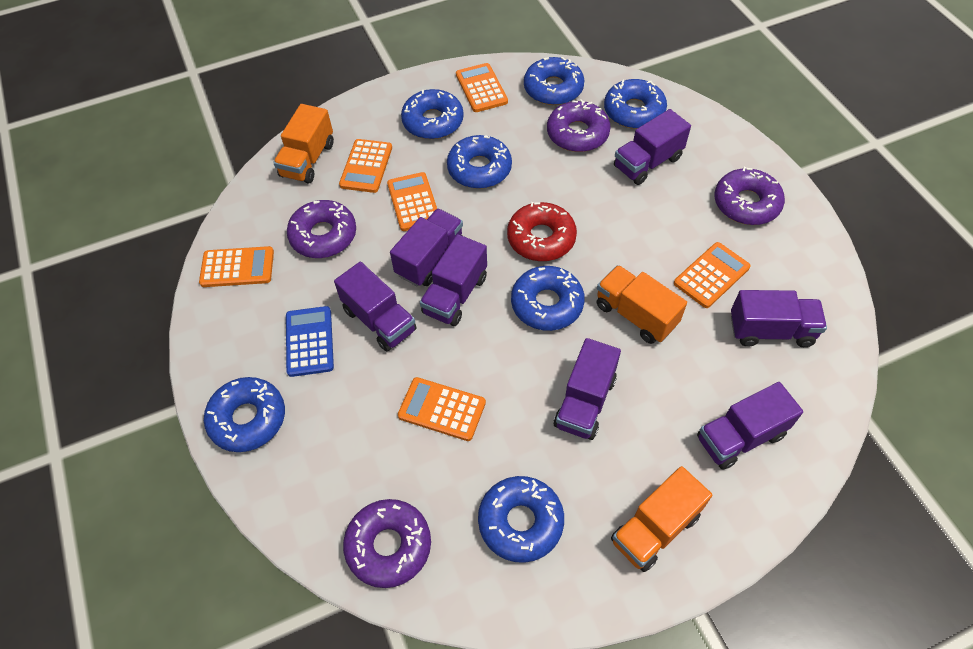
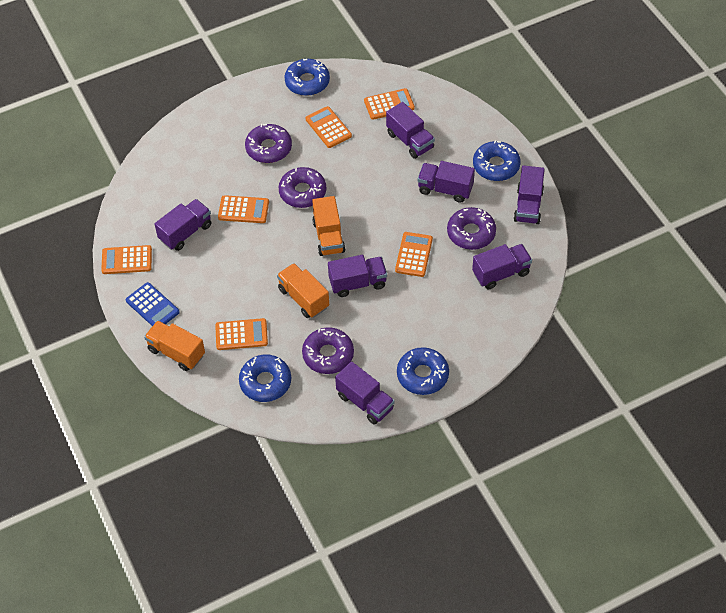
blue donut: 7 -> 4
red donut: 1 -> 0

